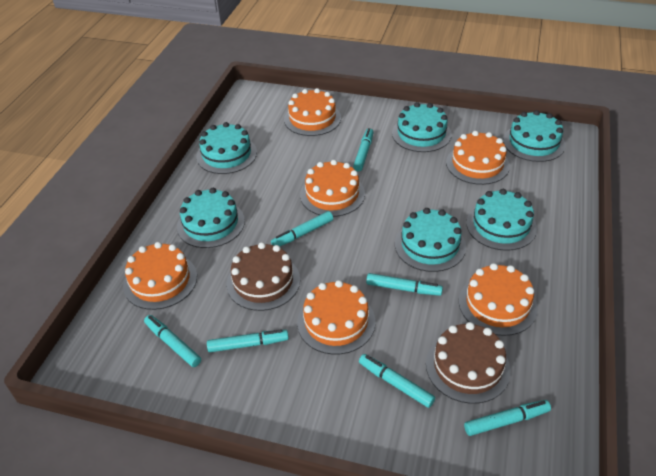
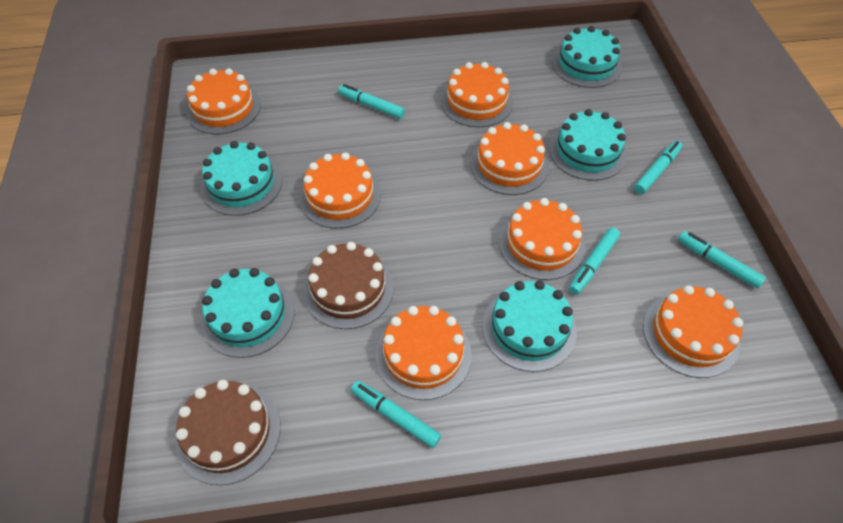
orange cake: 6 -> 7
turquoise cake: 6 -> 5
turquoise marker: 7 -> 5

